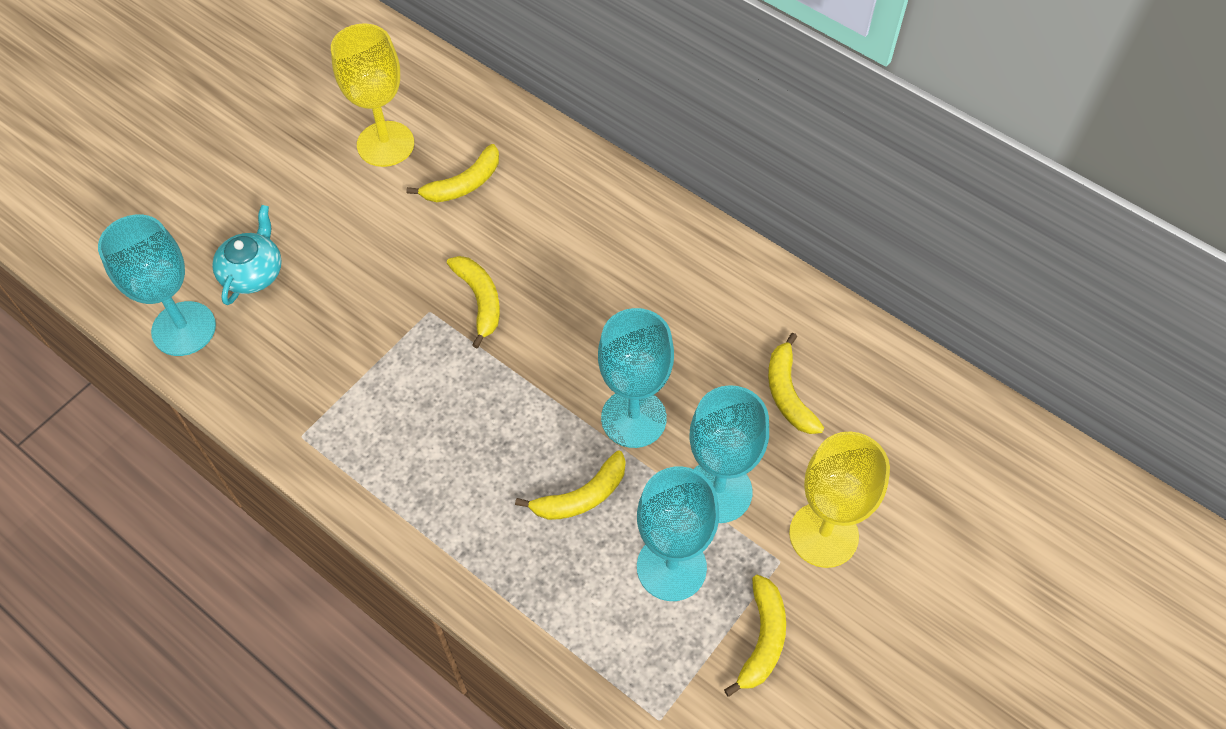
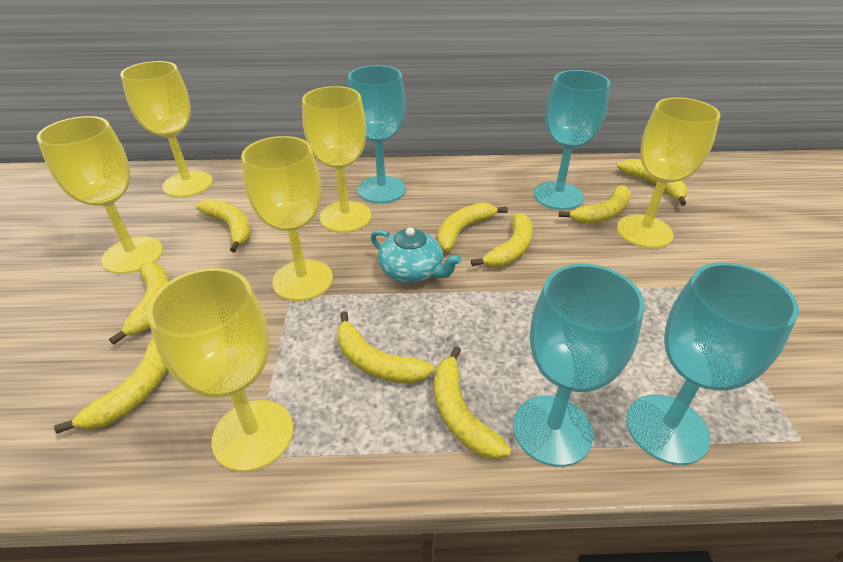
yellow banana: 5 -> 9
yellow goblet: 2 -> 6

